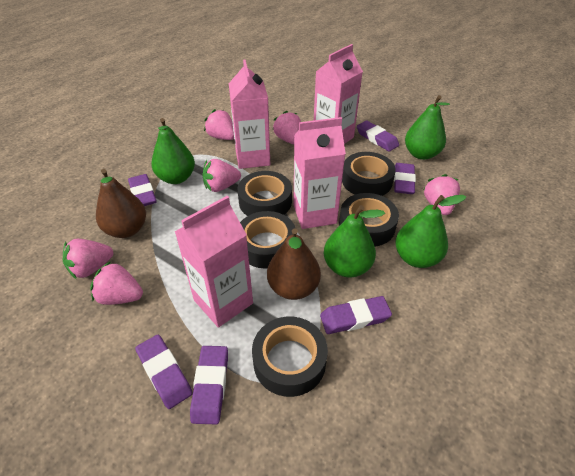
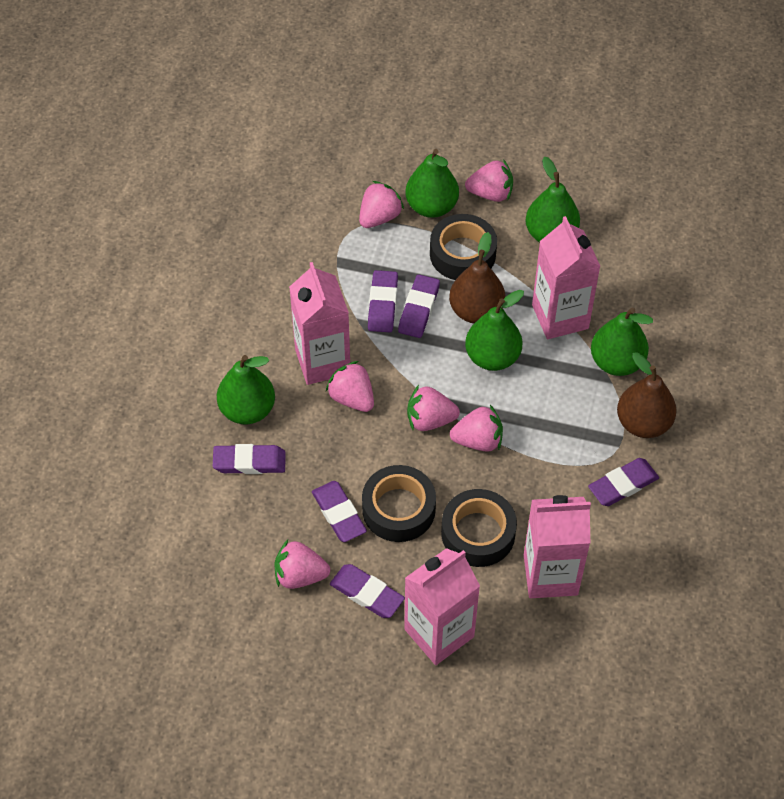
black tape: 5 -> 3
green pear: 4 -> 5

